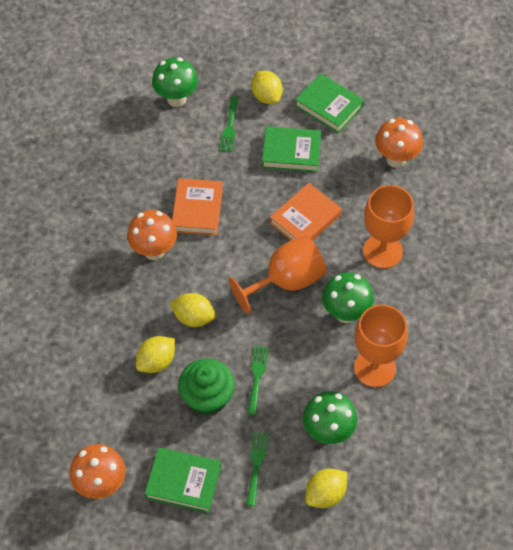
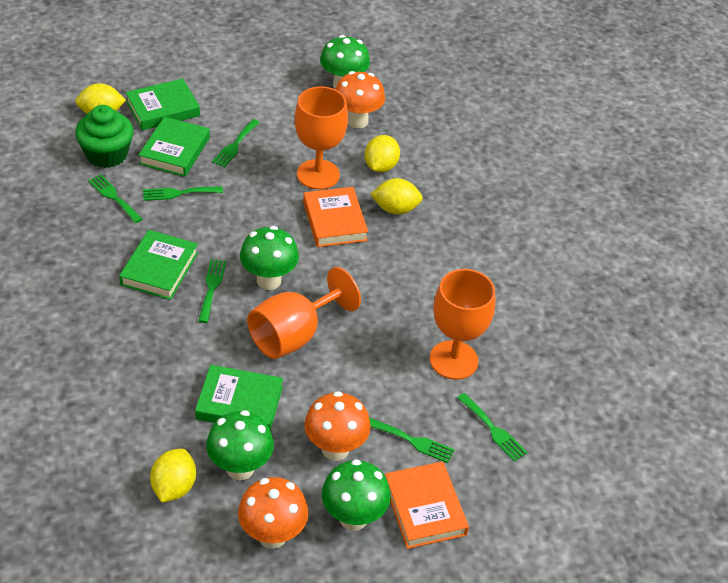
green book: 3 -> 4
green fork: 3 -> 6
green mushroom: 3 -> 4

